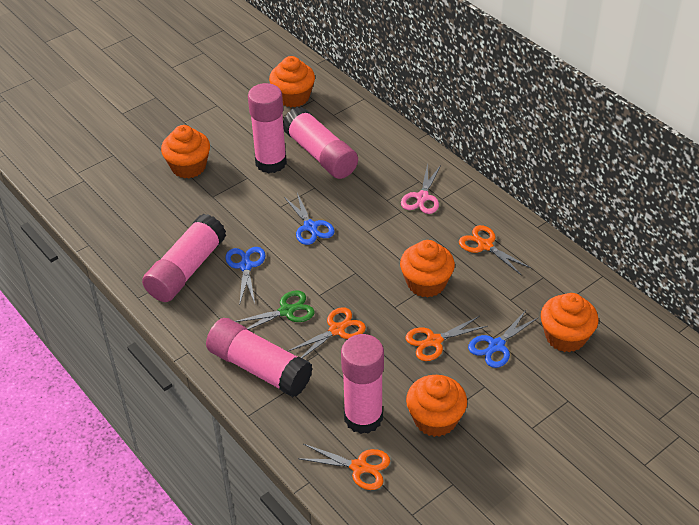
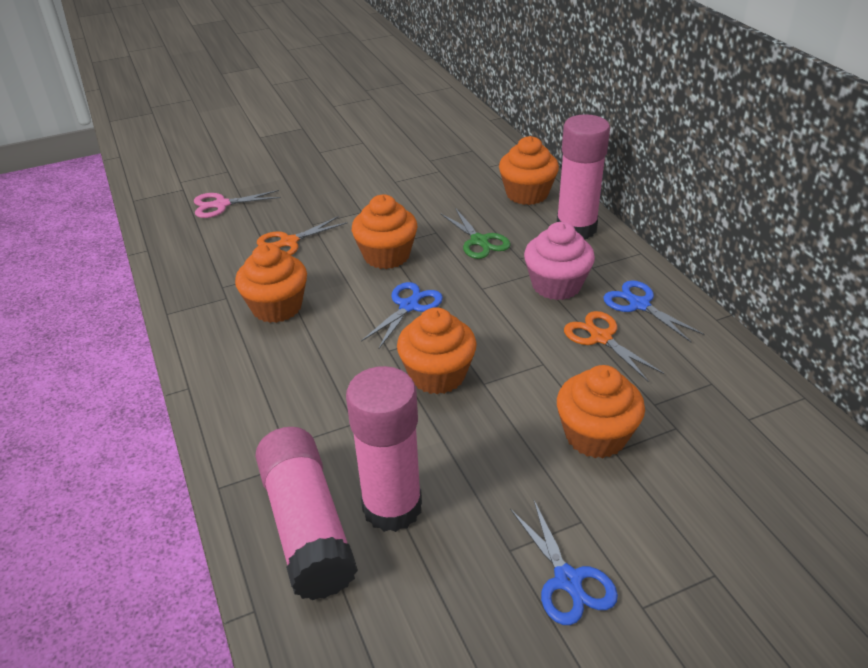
orange scissors: 4 -> 2
pink cupcake: 0 -> 1
pink glue stick: 5 -> 3

